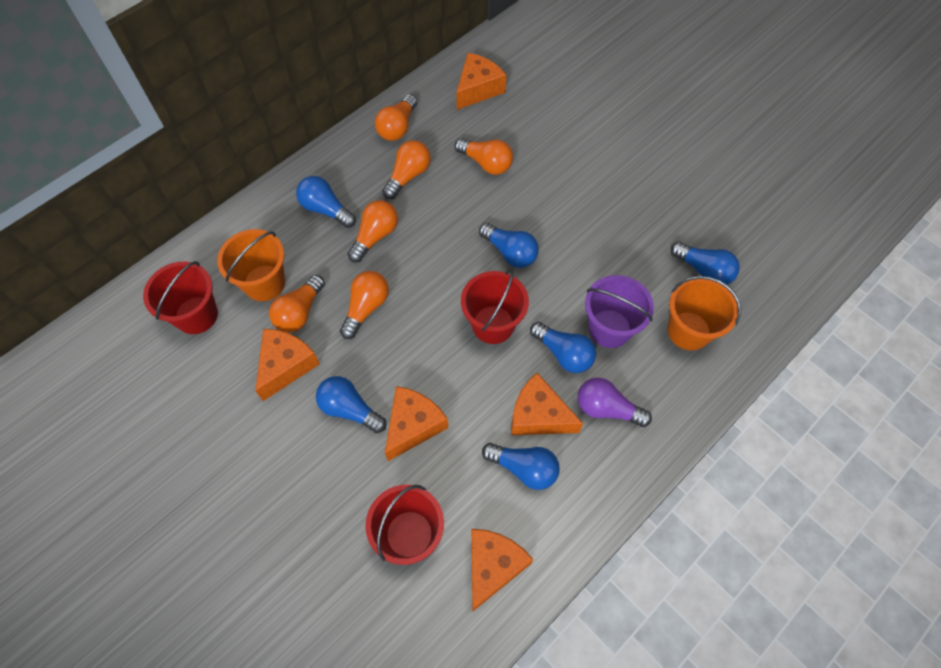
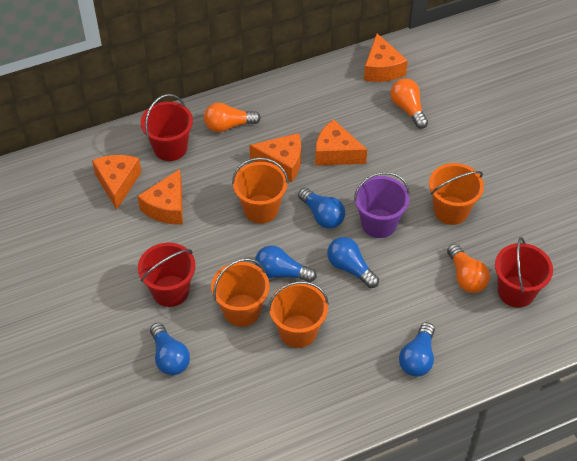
blue light bulb: 6 -> 5
orange bucket: 2 -> 4
orange light bulb: 6 -> 3
purple light bulb: 1 -> 0

